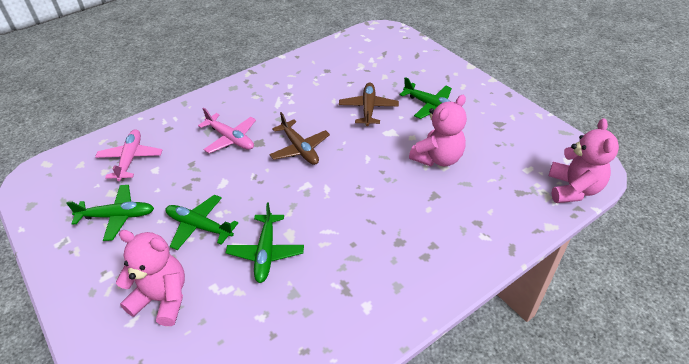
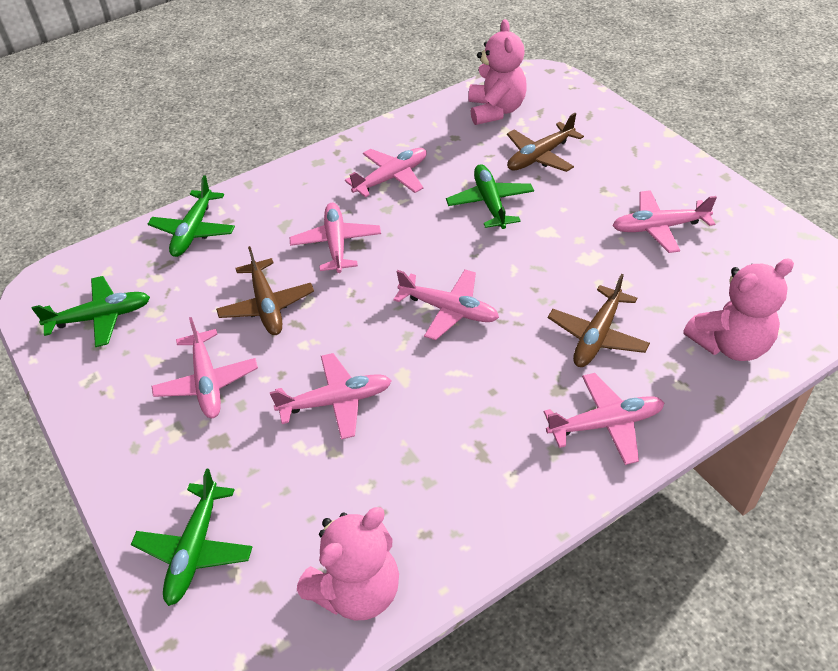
brown plane: 2 -> 3
pink plane: 2 -> 7

